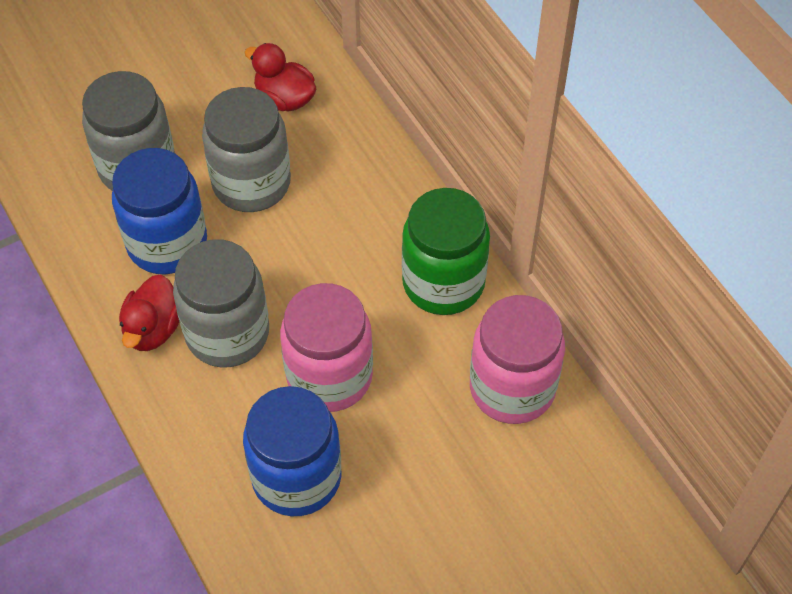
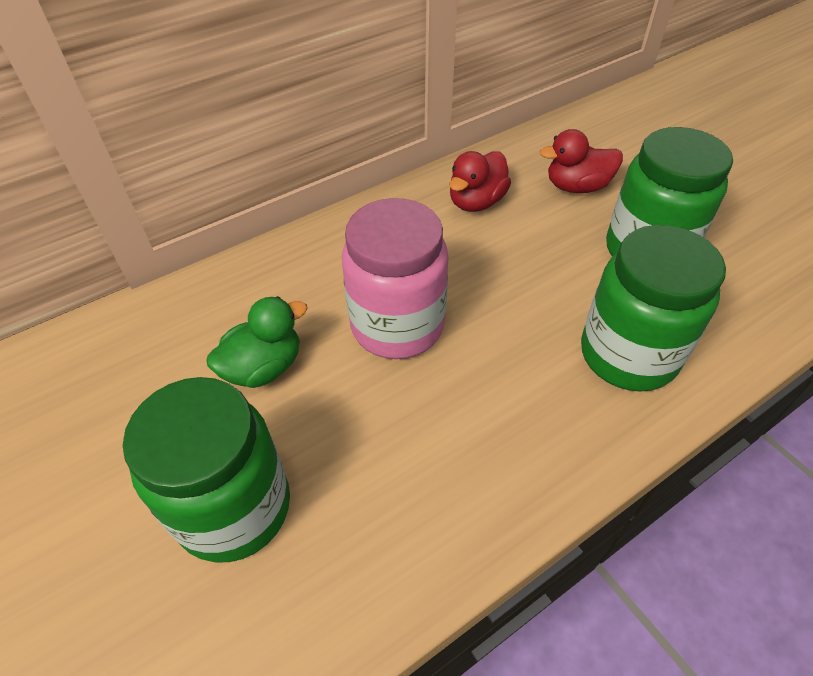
blue jar: 2 -> 0
green duck: 0 -> 1
green jar: 1 -> 3
grey jar: 3 -> 0
pink jar: 2 -> 1

